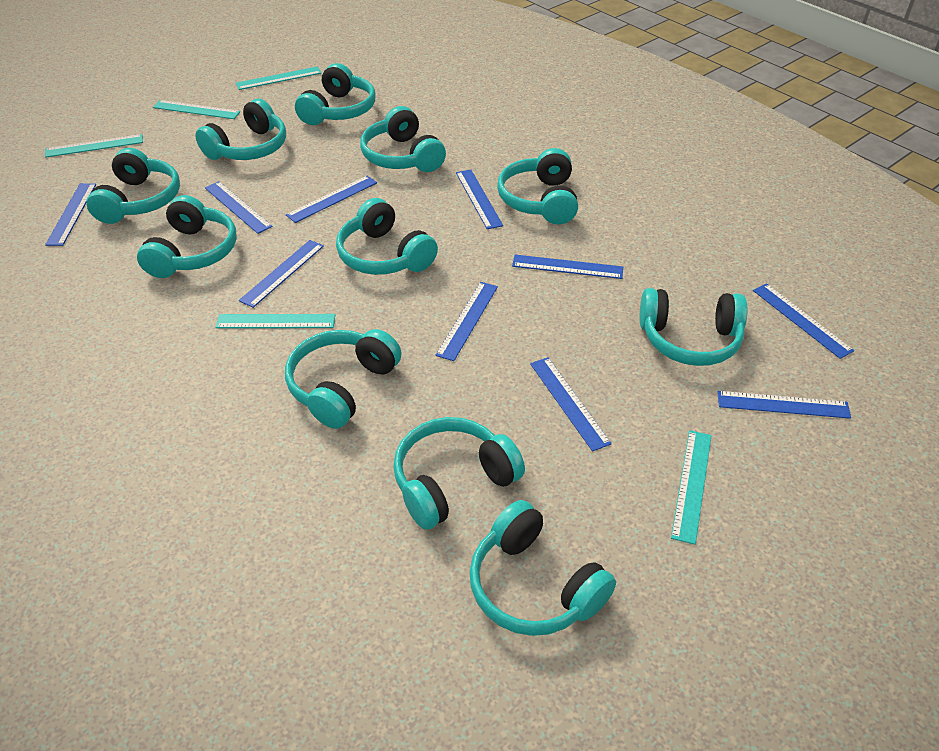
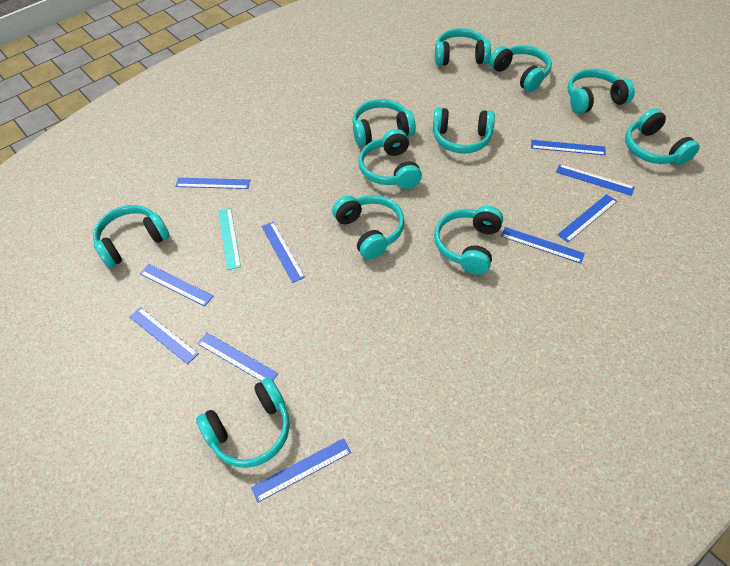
turquoise ruler: 5 -> 1

